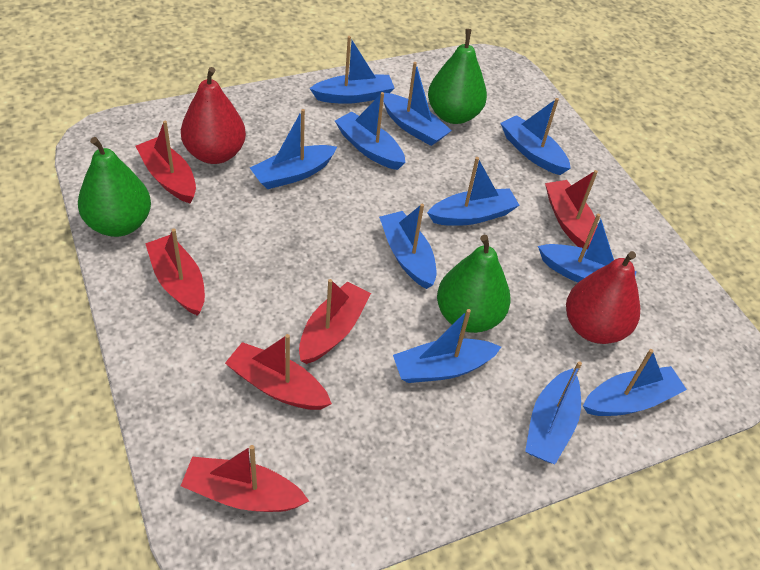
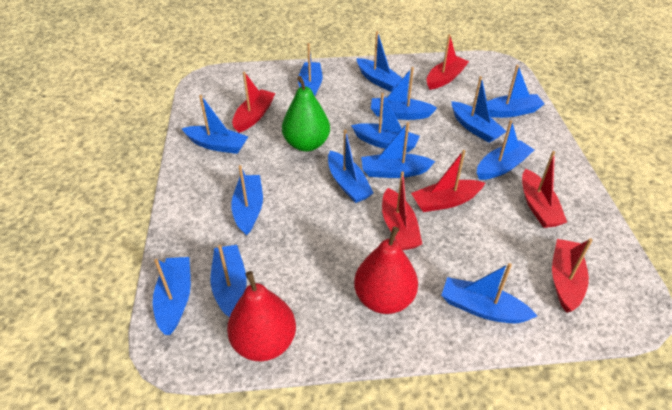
blue boat: 11 -> 14
green pear: 3 -> 1

